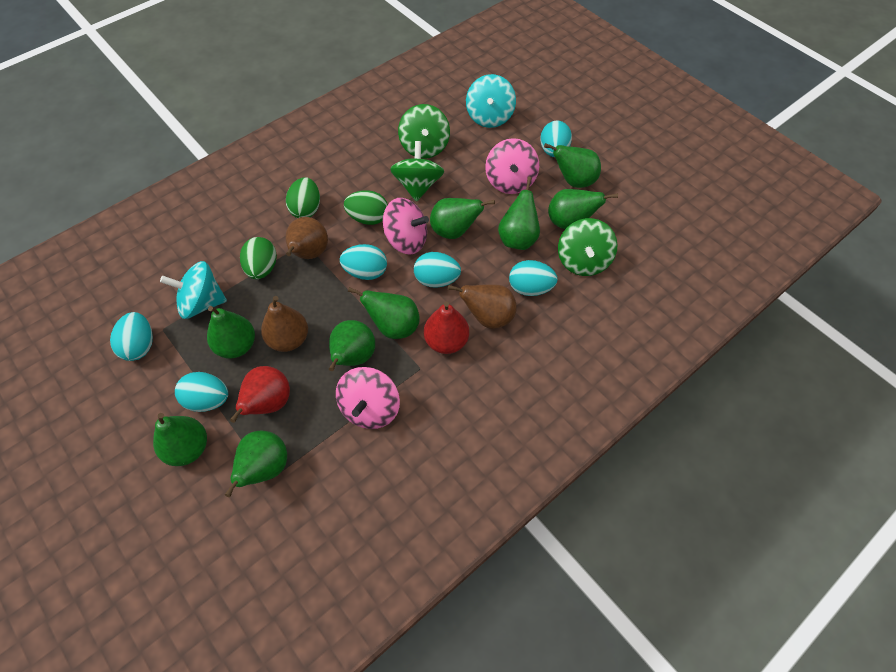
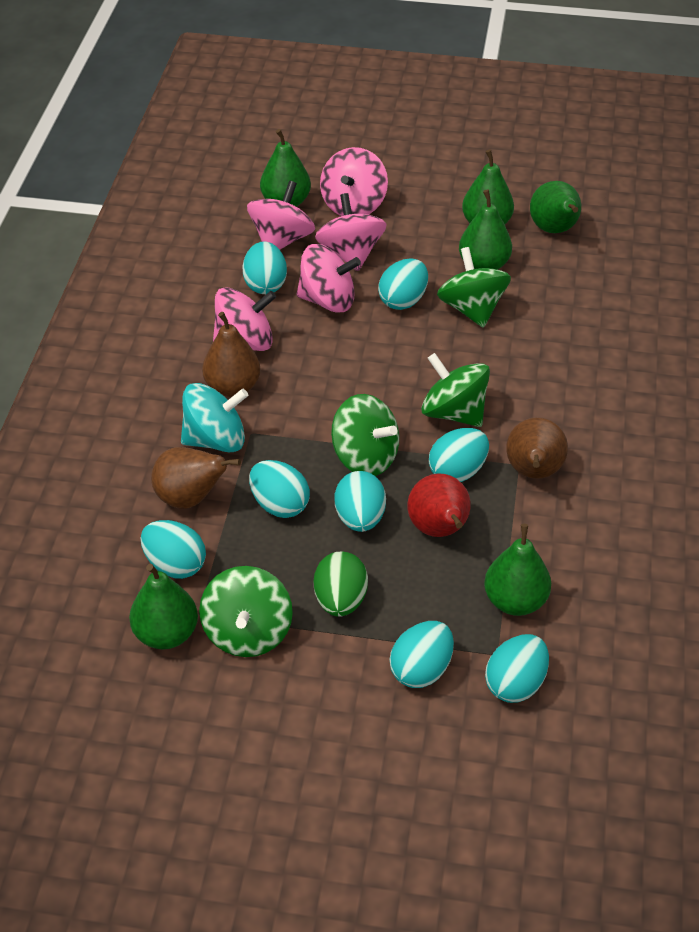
green egg: 3 -> 1
green pear: 9 -> 6
green spinning top: 3 -> 4
pink spinning top: 3 -> 5
red pear: 2 -> 1
turquoise egg: 6 -> 8
turquoise spinning top: 2 -> 1

